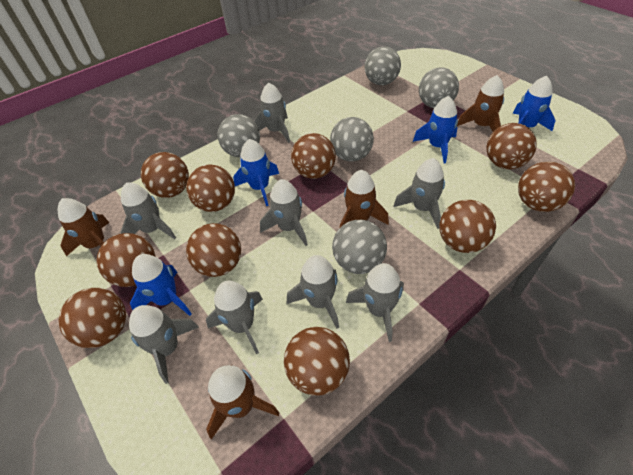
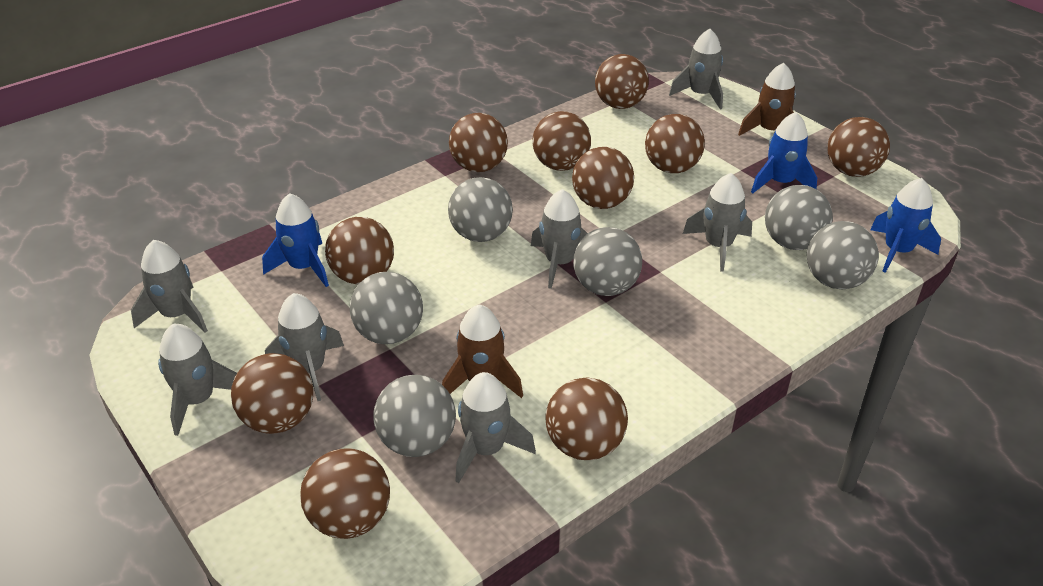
blue rocket: 4 -> 3
brown rocket: 4 -> 2
grey ball: 5 -> 6
grey rocket: 8 -> 7

